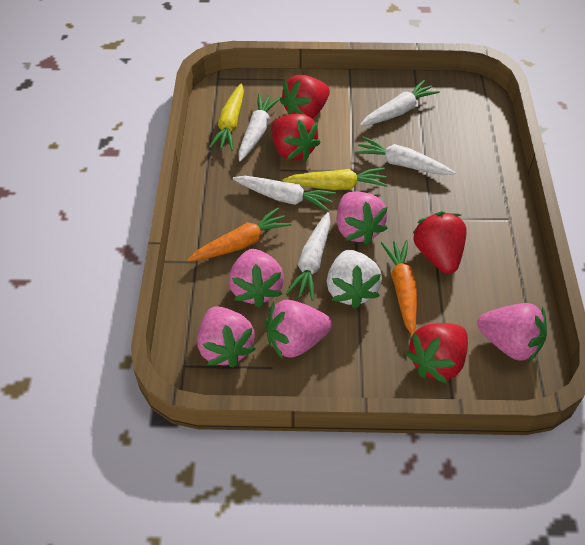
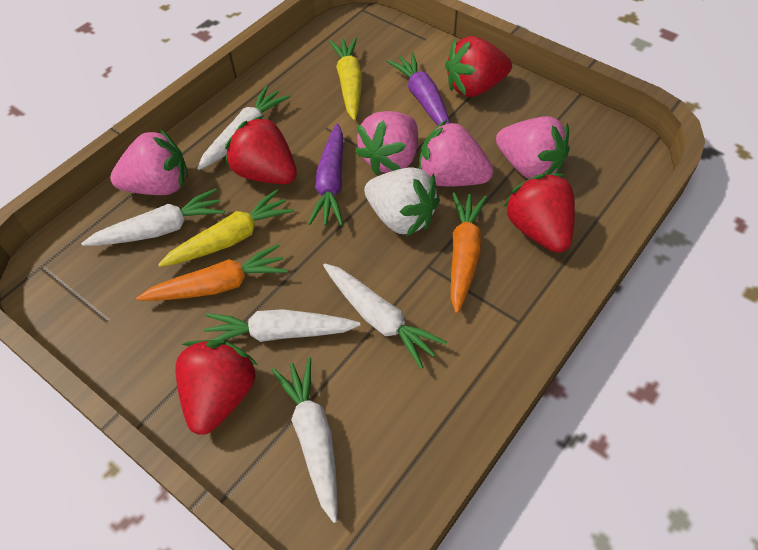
pink strawberry: 5 -> 4
purple carrot: 0 -> 2

